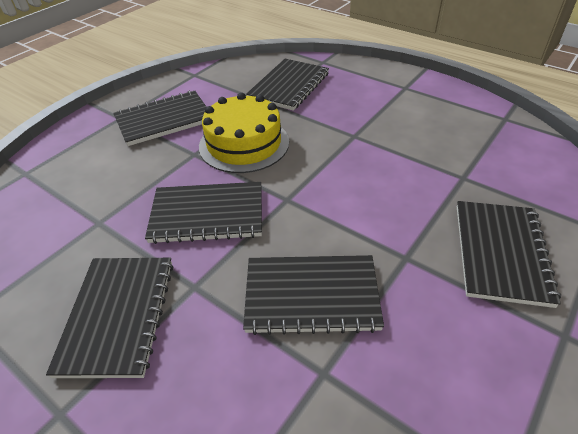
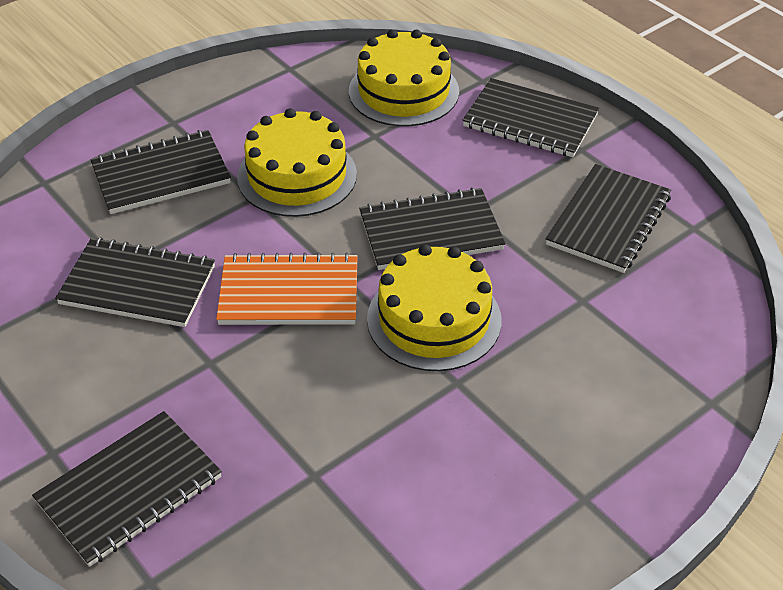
orange notebook: 0 -> 1
yellow cake: 1 -> 3

